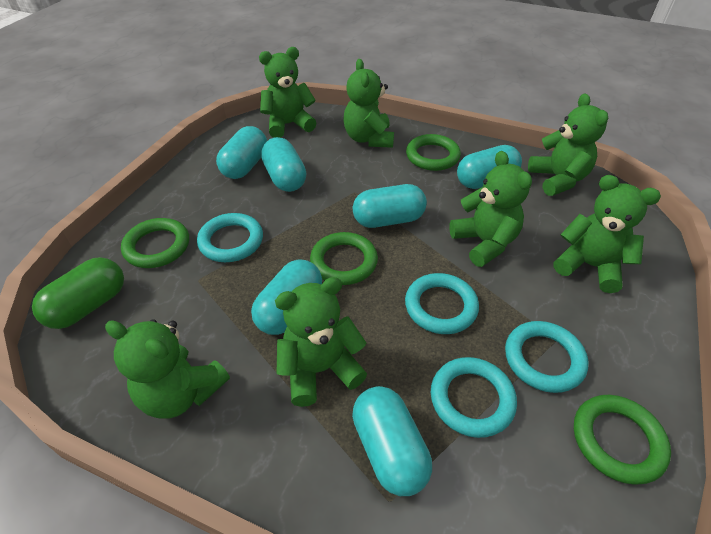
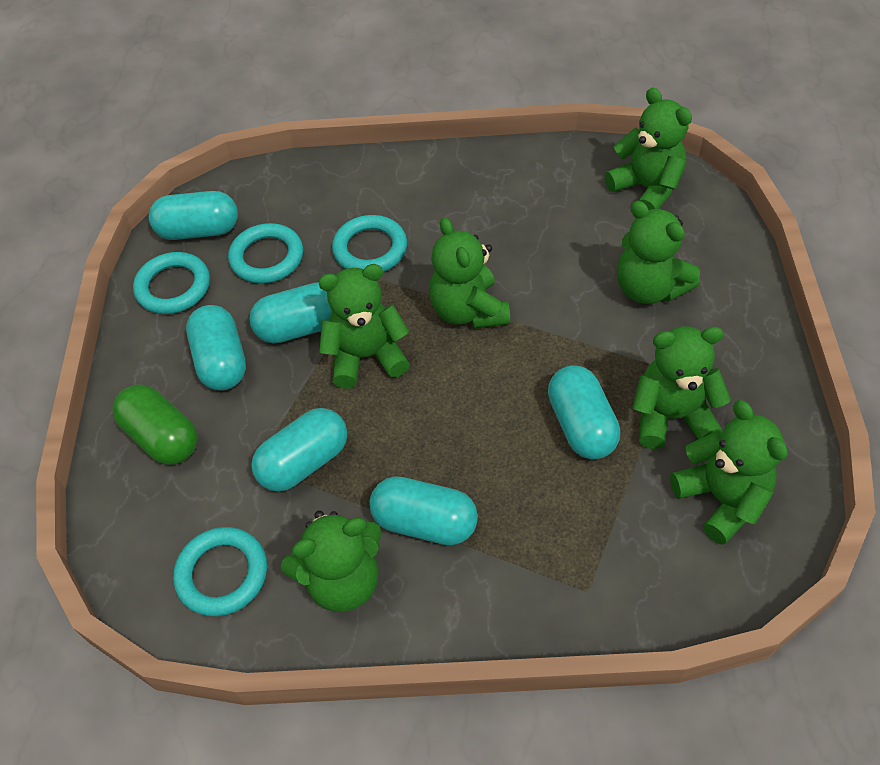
green ring: 4 -> 0

